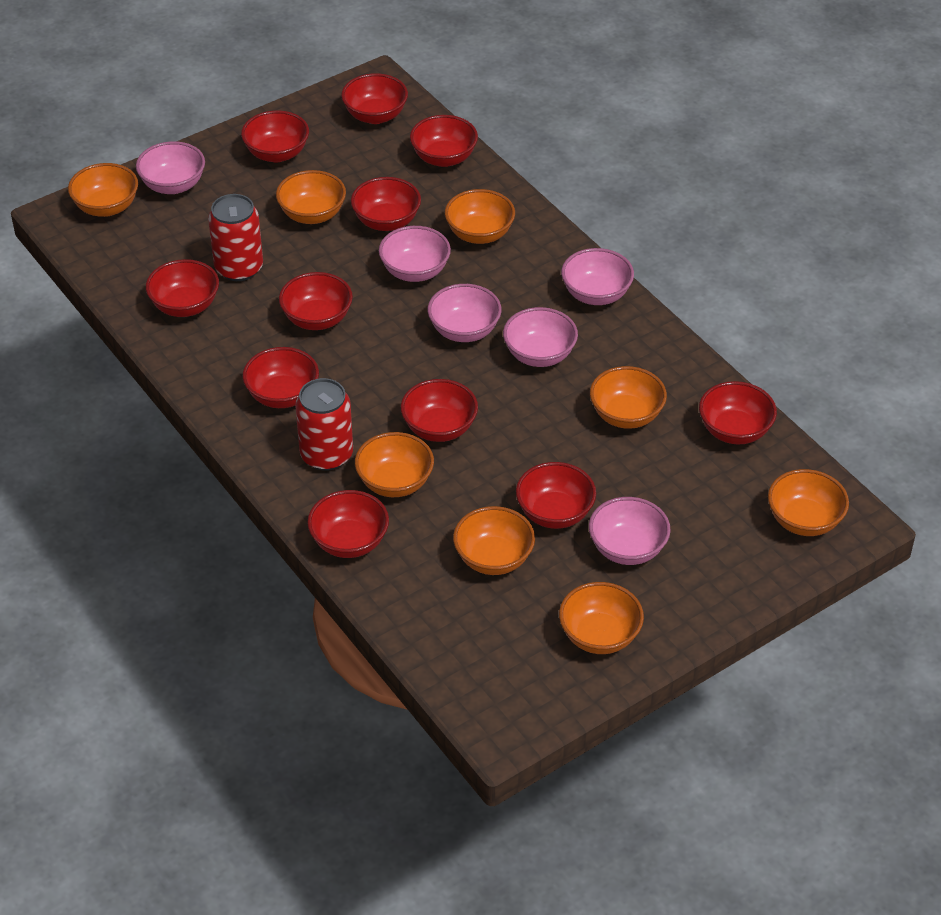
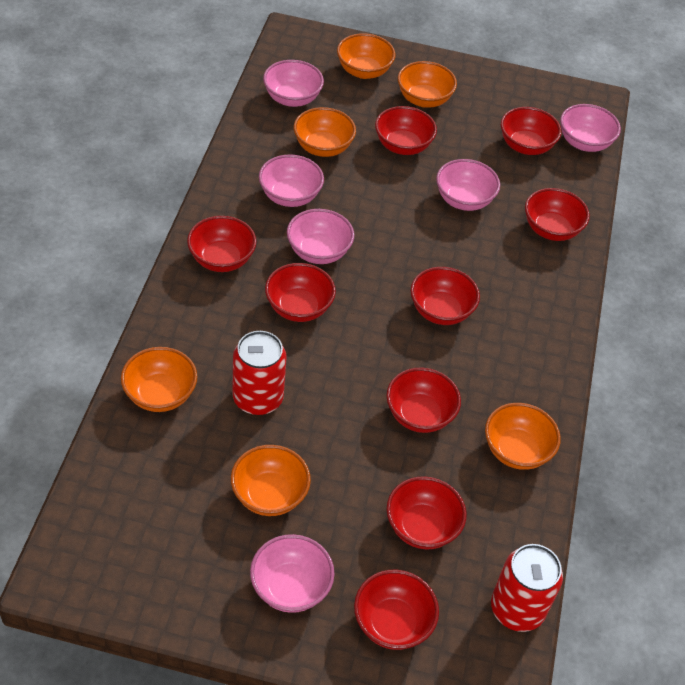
orange bowl: 8 -> 6
red bowl: 11 -> 9

